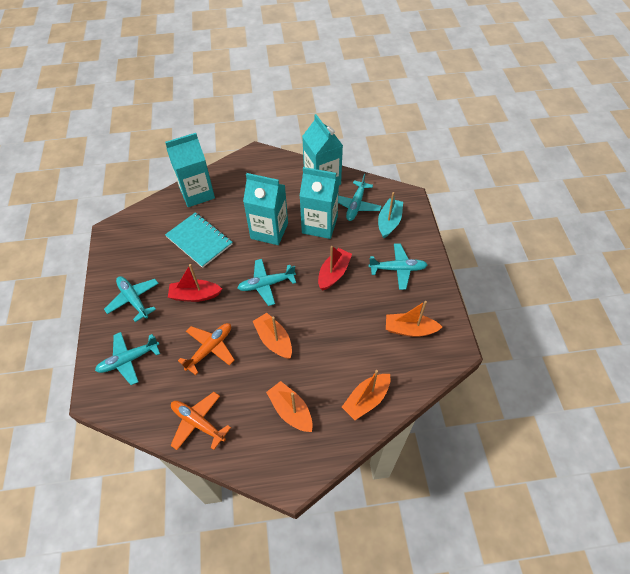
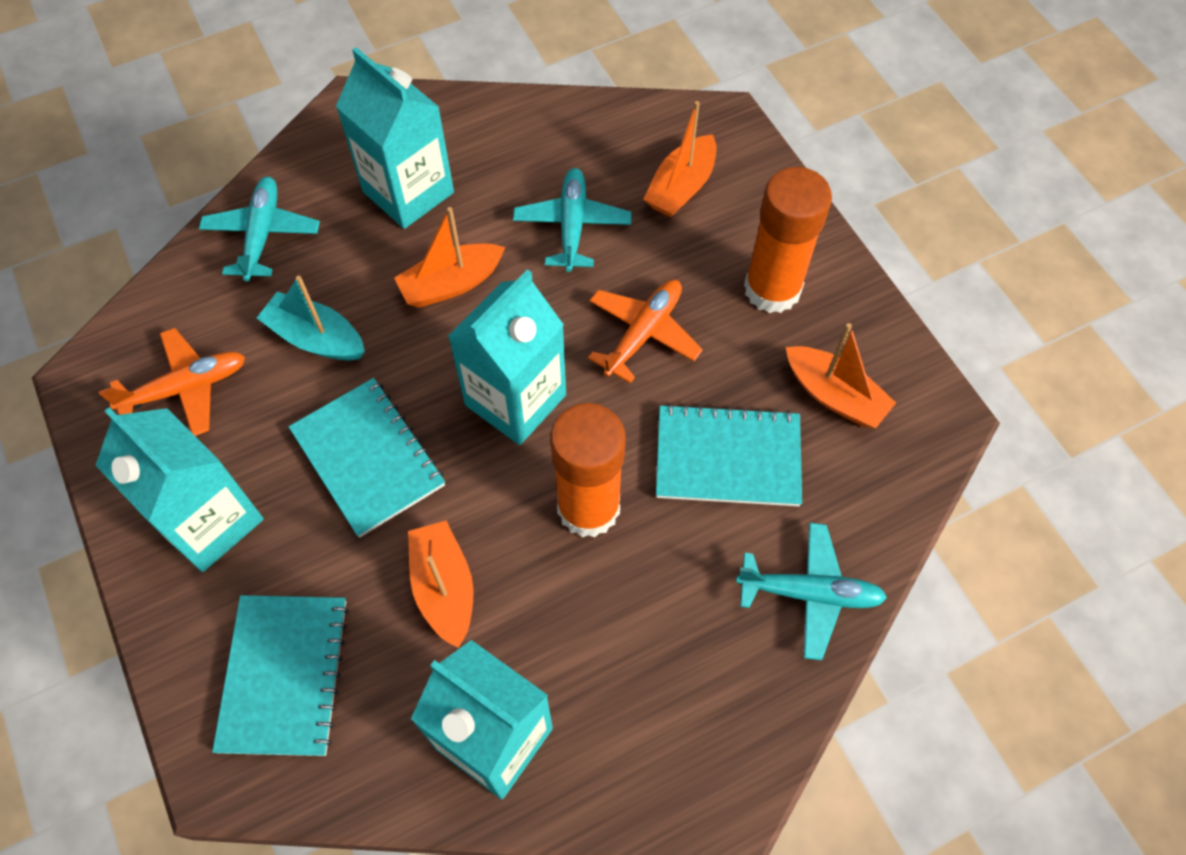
orange glue stick: 0 -> 2
red boat: 2 -> 0
turquoise notebook: 1 -> 3
turquoise plane: 5 -> 3

